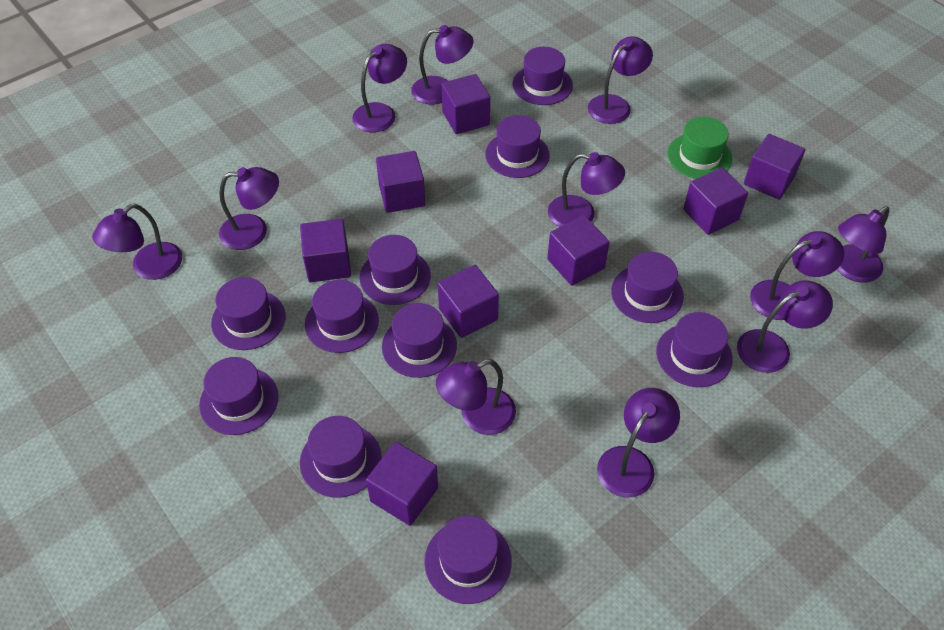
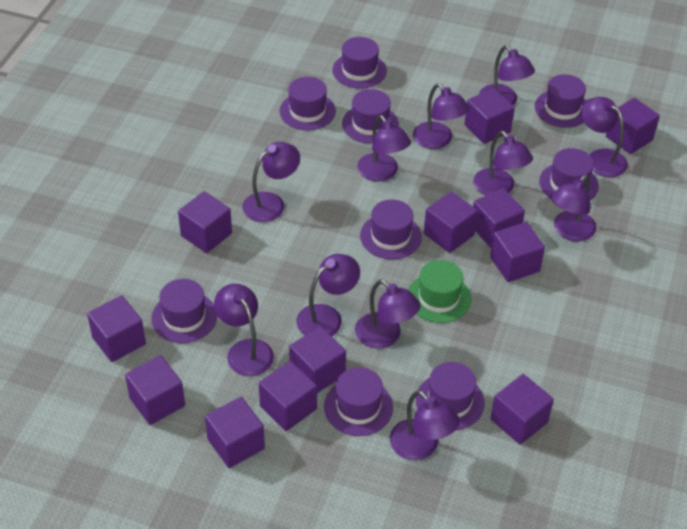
purple cube: 8 -> 12
purple hat: 11 -> 9

